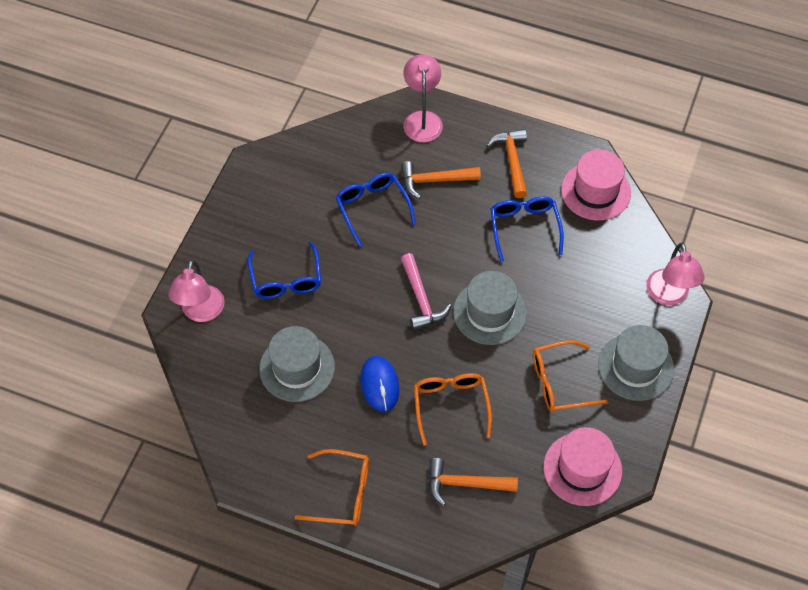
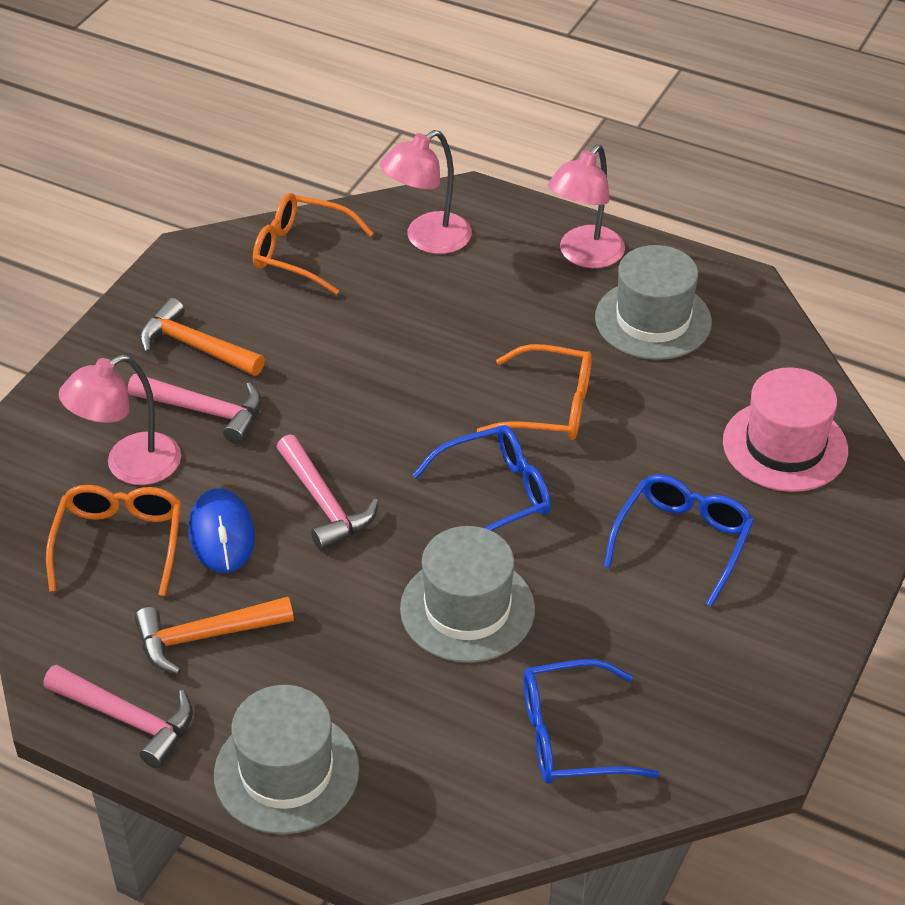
orange hammer: 3 -> 2
pink hammer: 1 -> 3
pink hat: 2 -> 1

